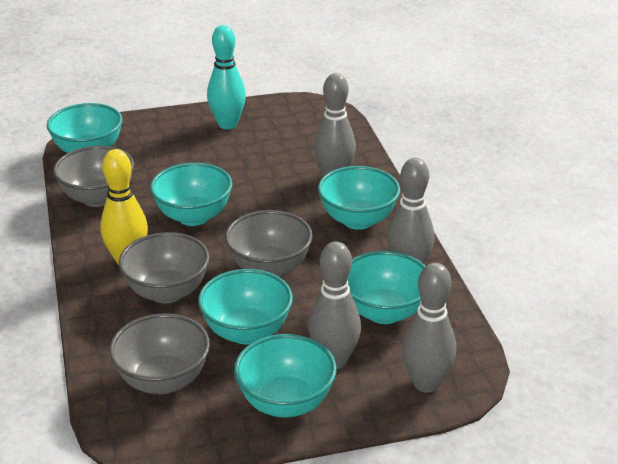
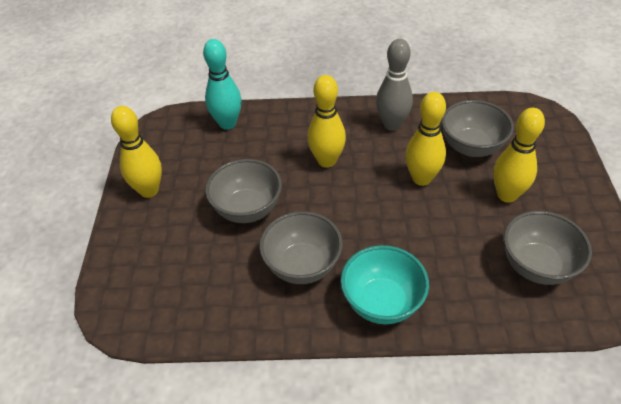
grey bowling pin: 4 -> 1
turquoise bowl: 6 -> 1
yellow bowling pin: 1 -> 4

